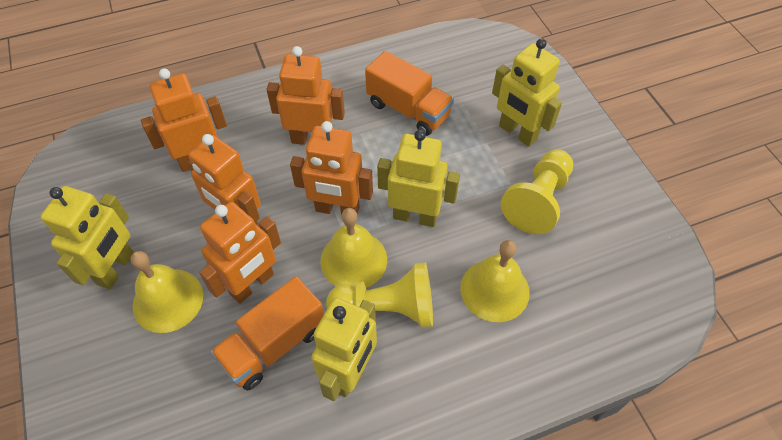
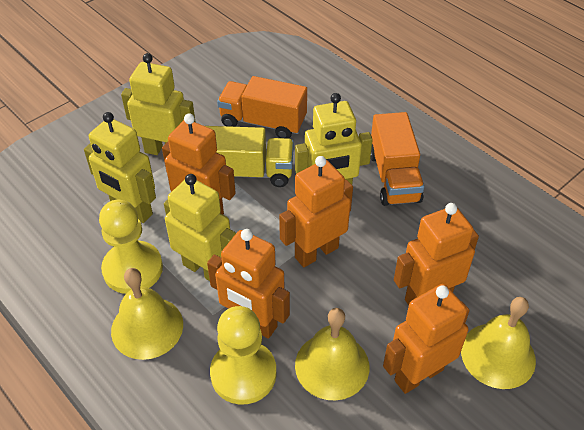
yellow truck: 0 -> 1

